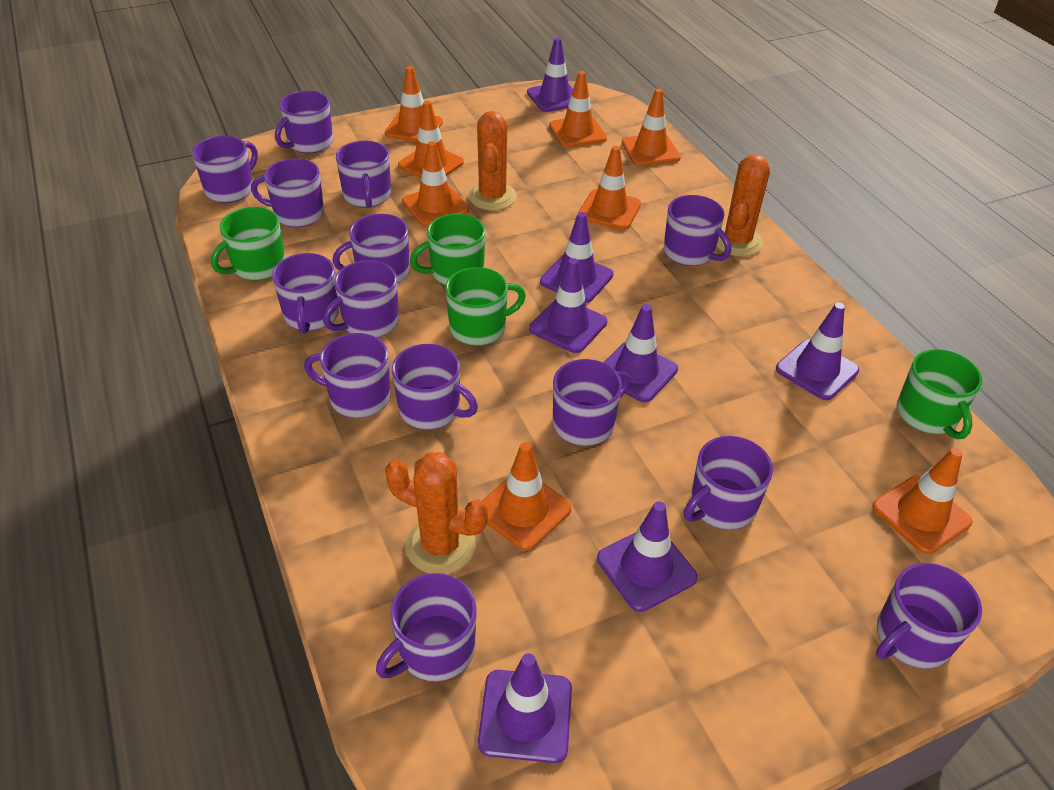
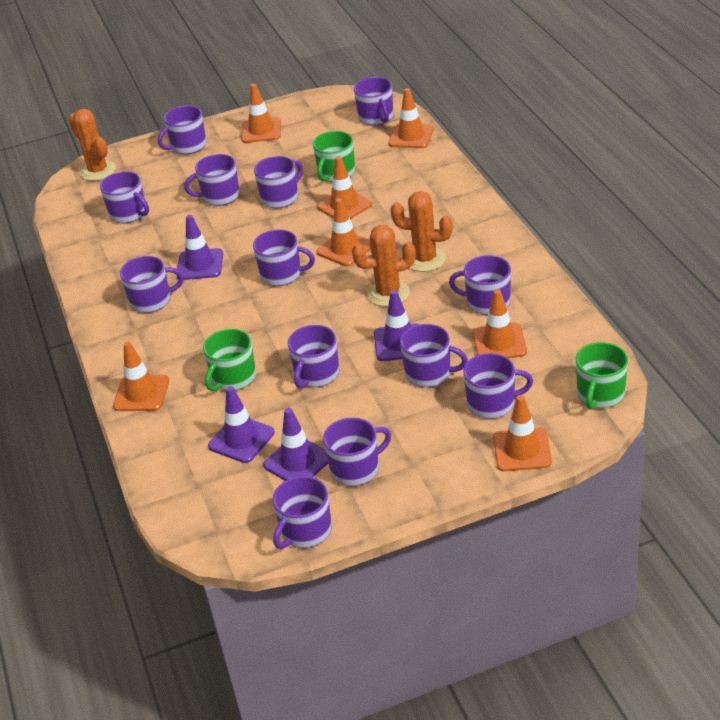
green mug: 4 -> 3
orange traffic cone: 8 -> 7
purple mug: 14 -> 13
purple traffic cone: 7 -> 4

